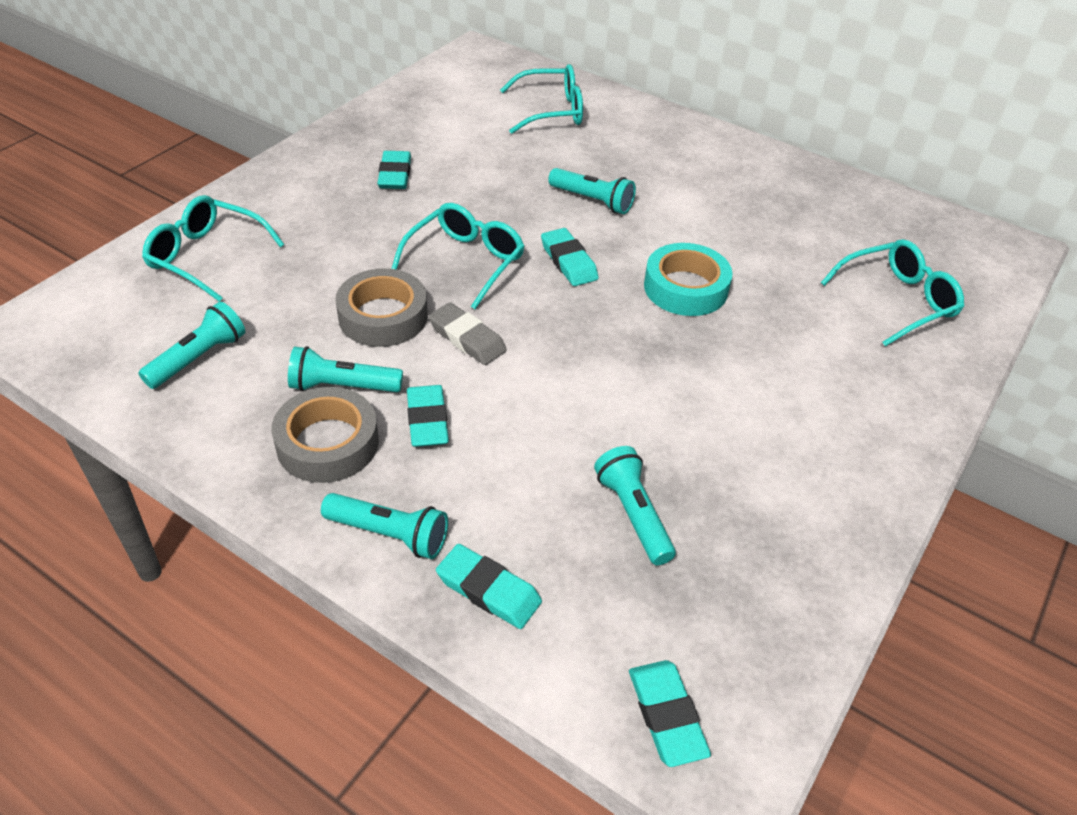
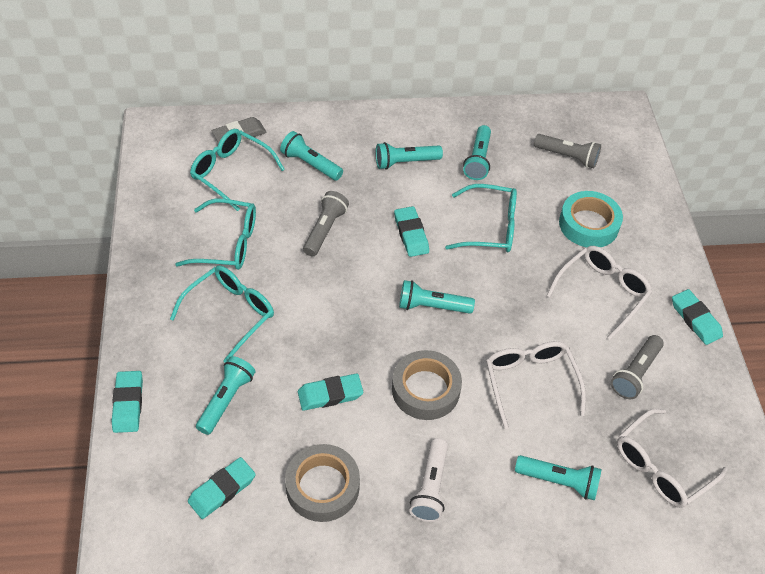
grey flashlight: 0 -> 3
turquoise flashlight: 5 -> 6
white flashlight: 0 -> 1
white glasses: 0 -> 3

